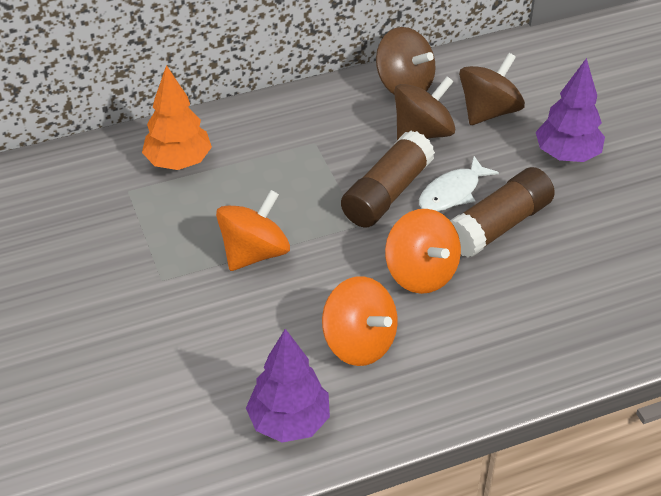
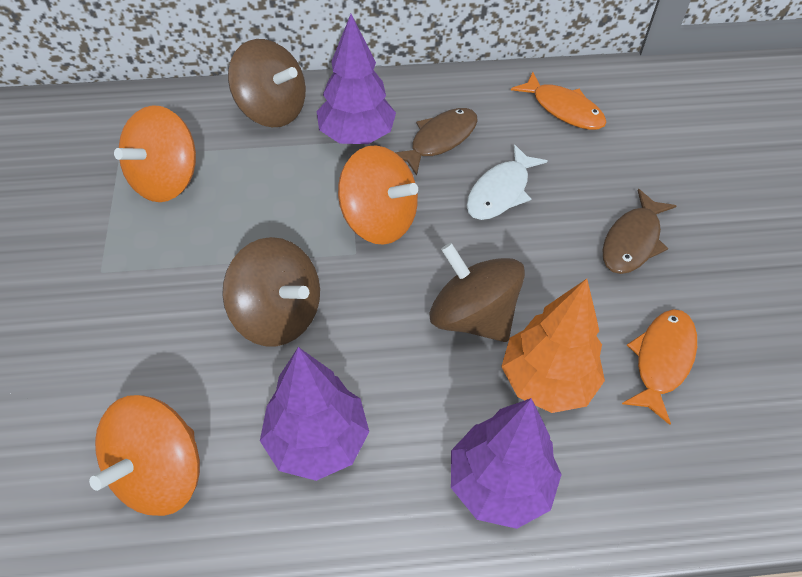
brown fish: 0 -> 2
brown glue stick: 2 -> 0
orange fish: 0 -> 2
purple tree: 2 -> 3

